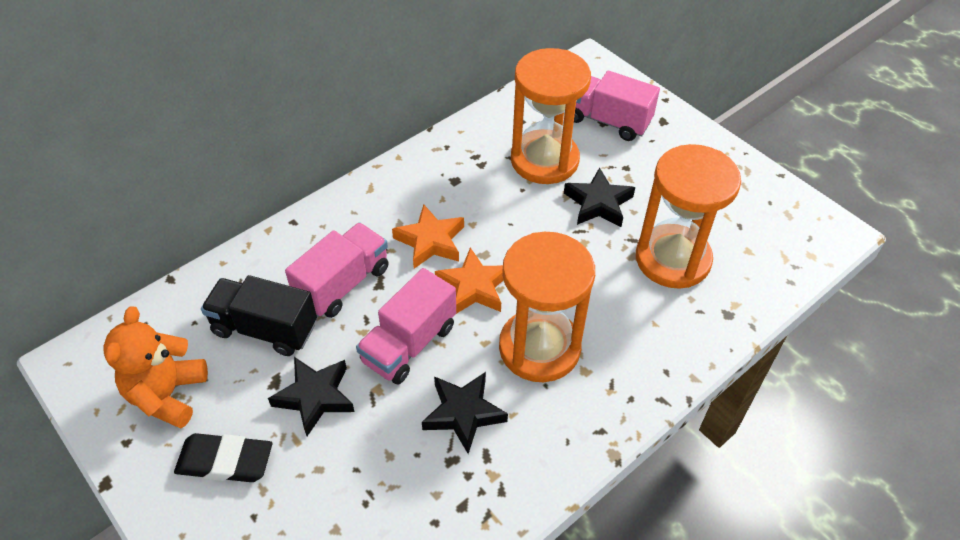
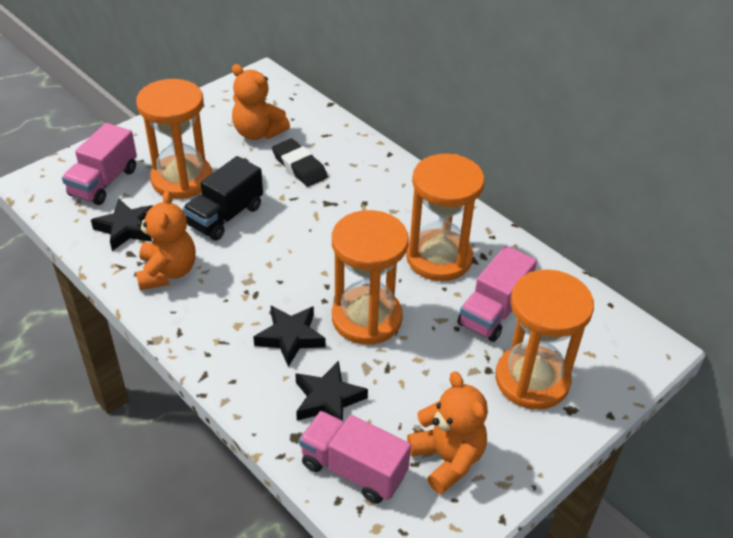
orange hourglass: 3 -> 4
orange star: 2 -> 0
orange teddy bear: 1 -> 3

